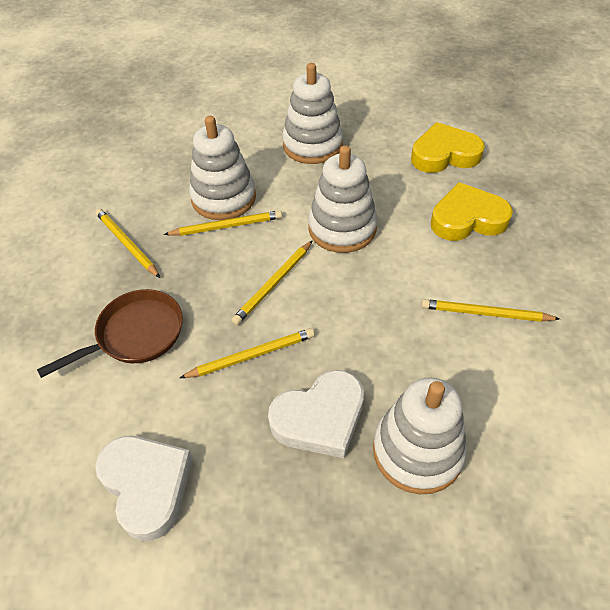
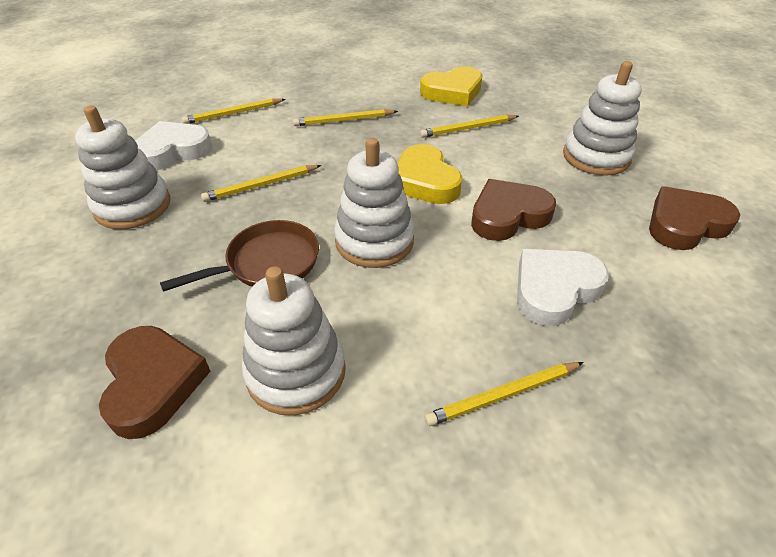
brown heart: 0 -> 3

